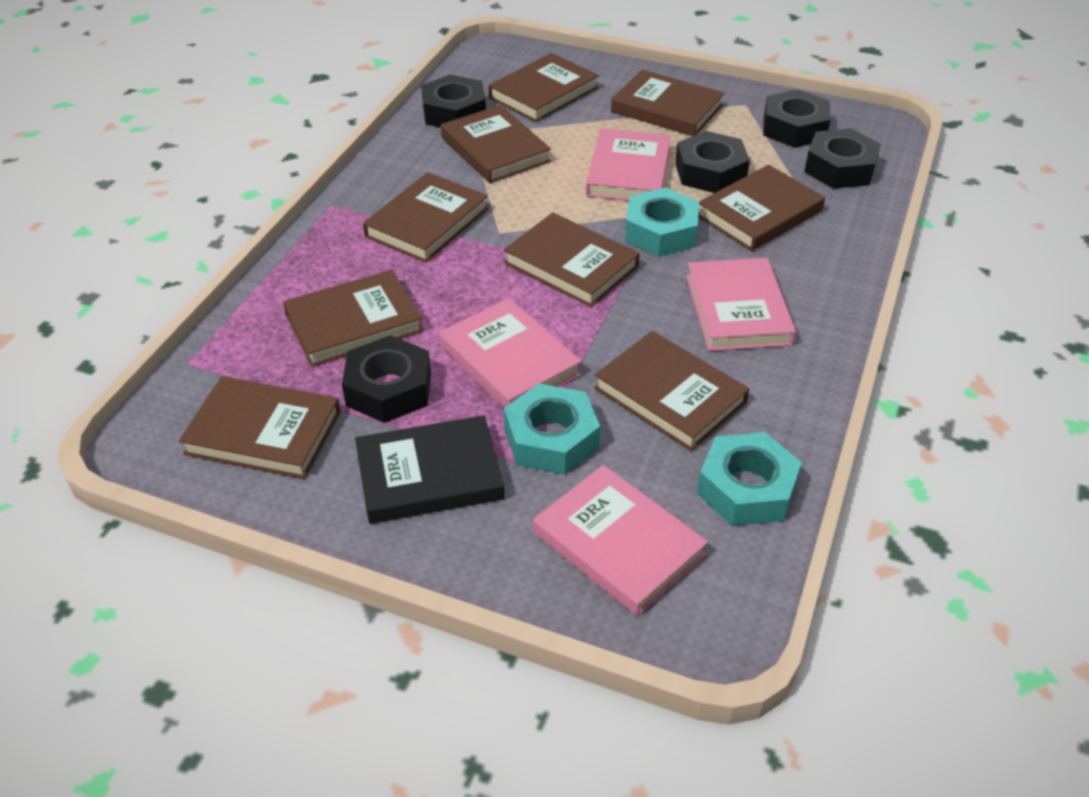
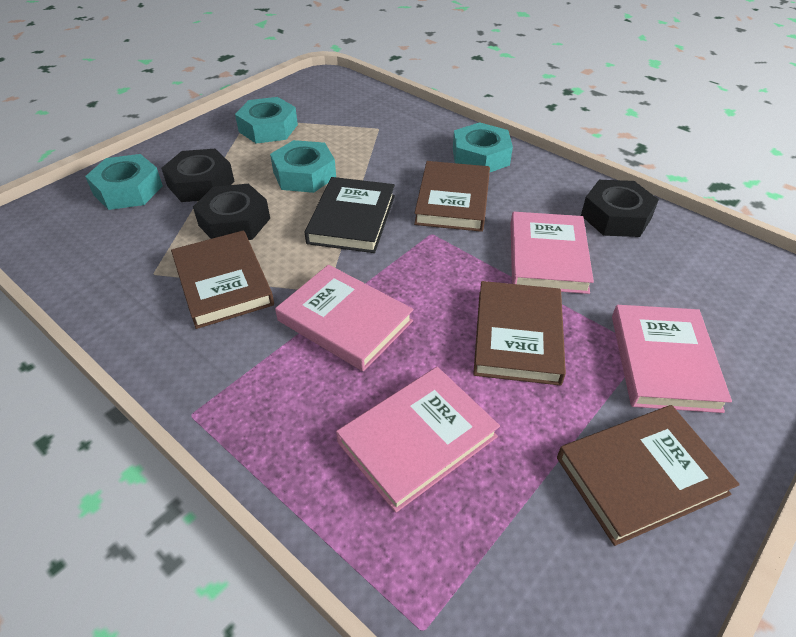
black nut: 5 -> 3
brown book: 9 -> 4
turquoise nut: 3 -> 4

